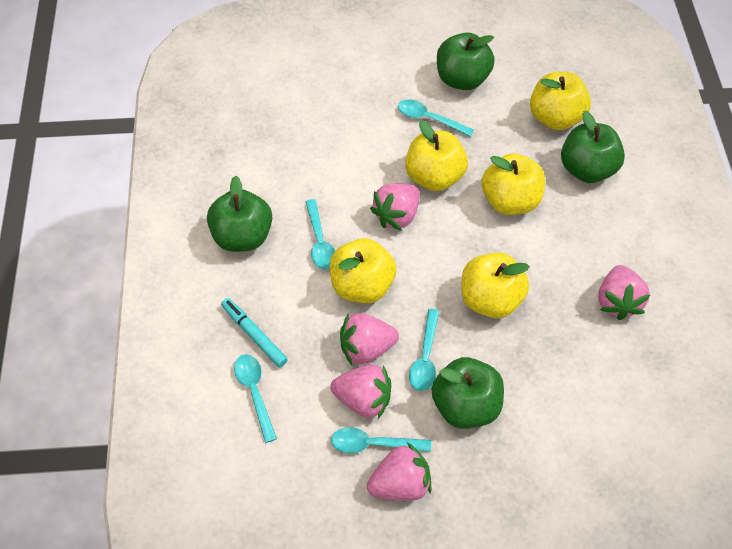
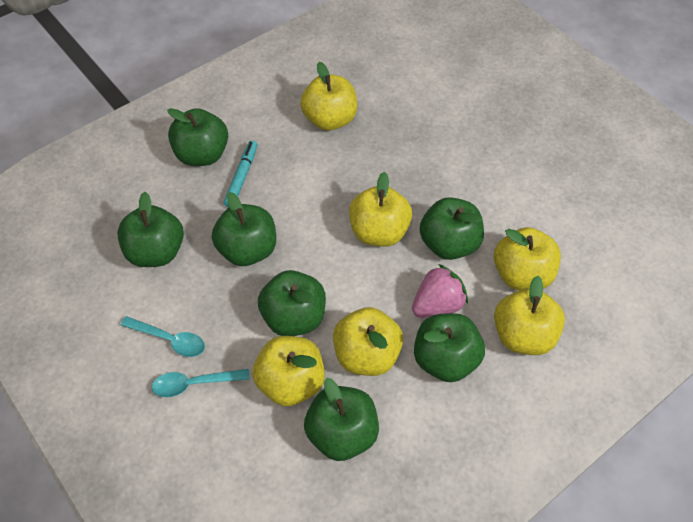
green apple: 4 -> 7
pink strawberry: 5 -> 1
turquoise spoon: 5 -> 2
yellow apple: 5 -> 6

